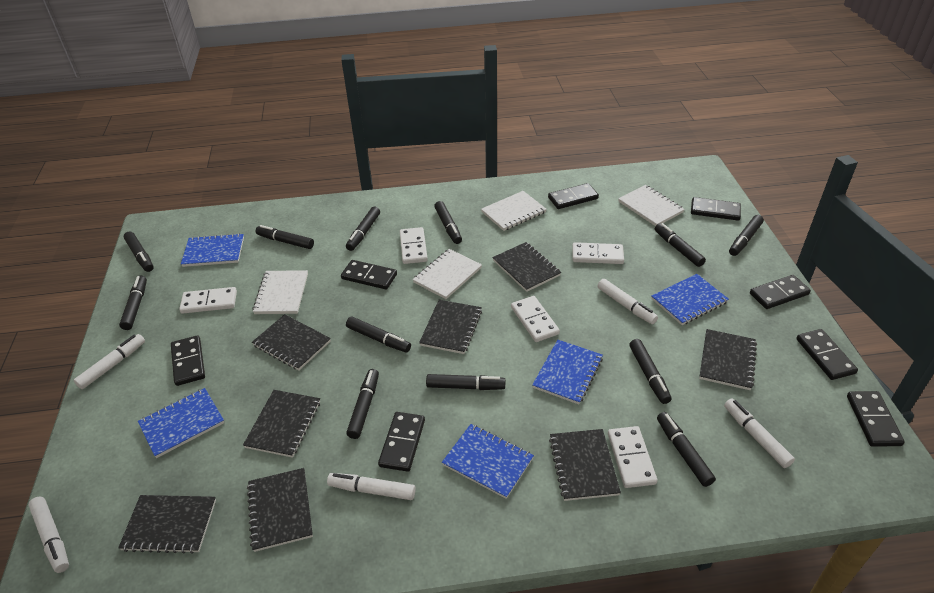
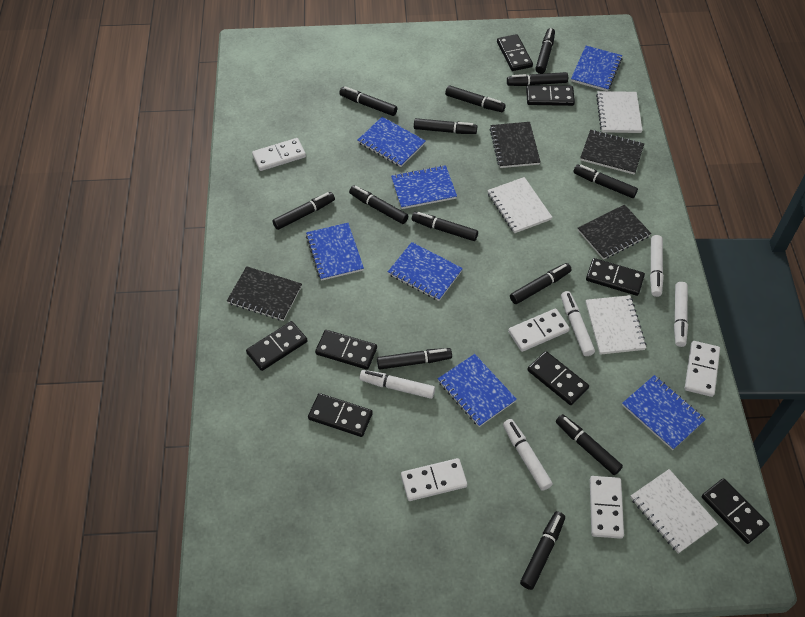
black marker: 12 -> 13
black notebook: 8 -> 4
blue notebook: 5 -> 7

